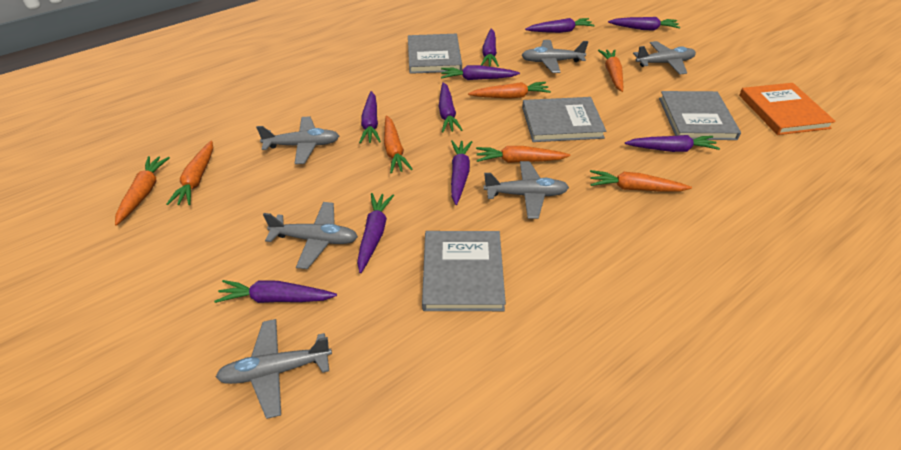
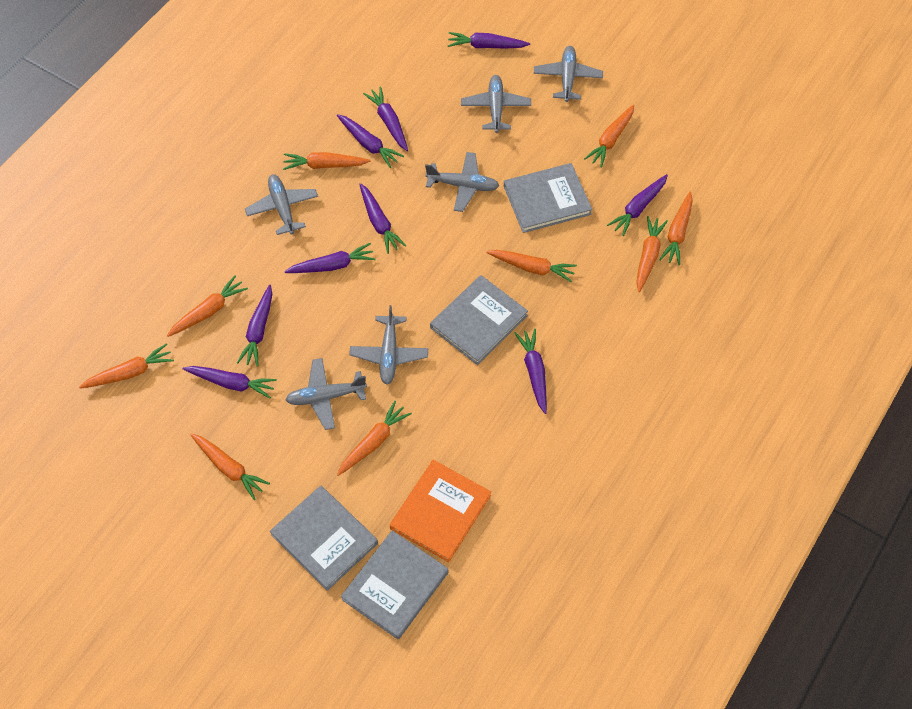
orange carrot: 7 -> 9
purple carrot: 10 -> 9

